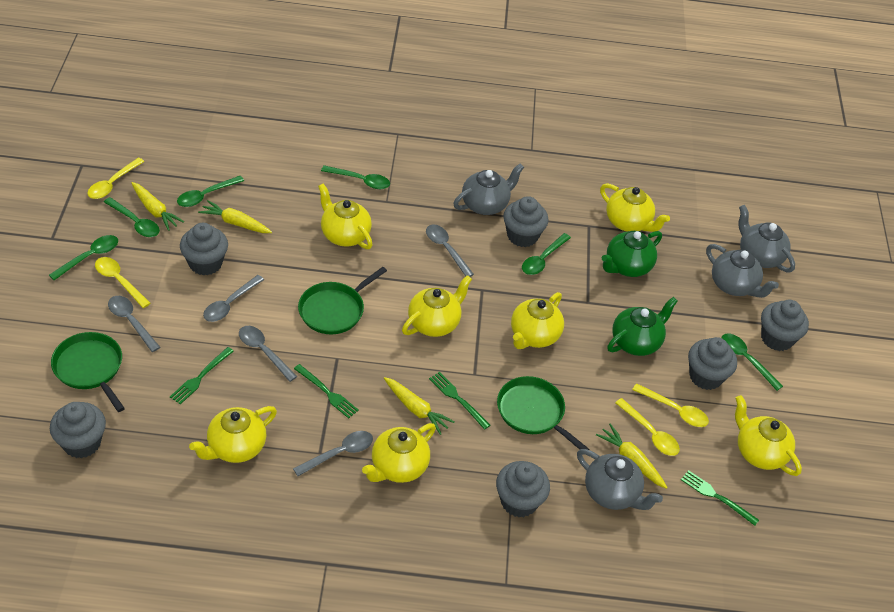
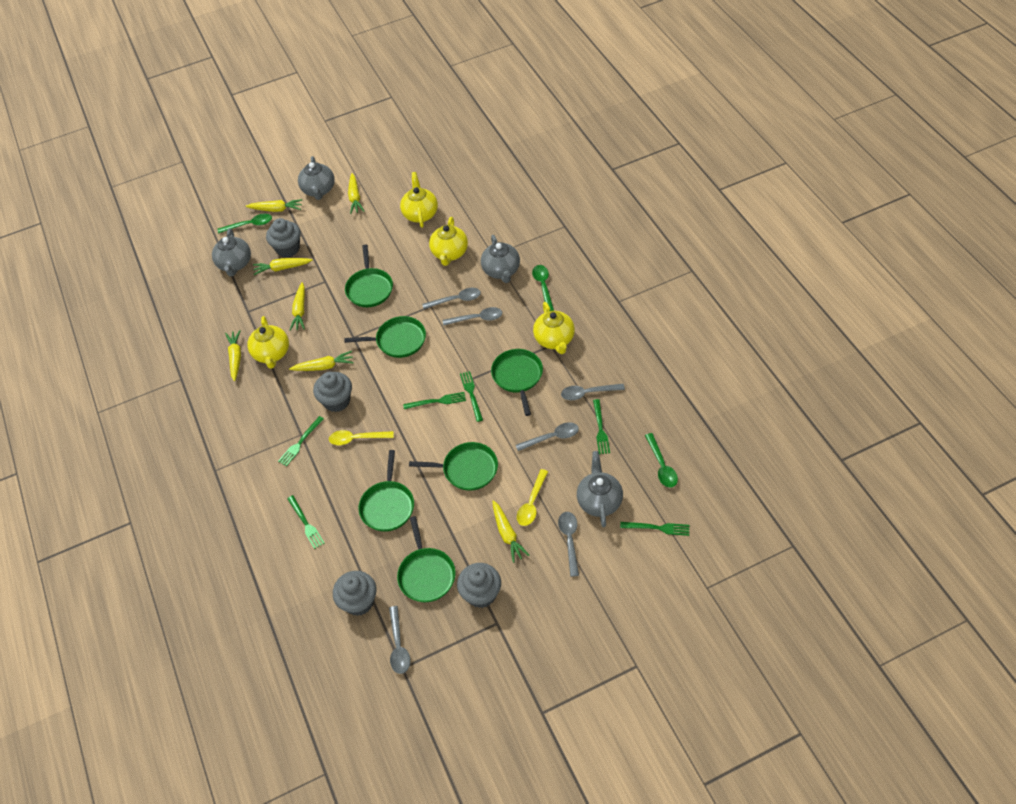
green fork: 4 -> 6
green pan: 3 -> 6
green spoon: 6 -> 3
green teapot: 2 -> 0
grey cupcake: 6 -> 4
grey spoon: 5 -> 6
yellow carrot: 4 -> 7
yellow spoon: 4 -> 2
yellow teapot: 7 -> 4

